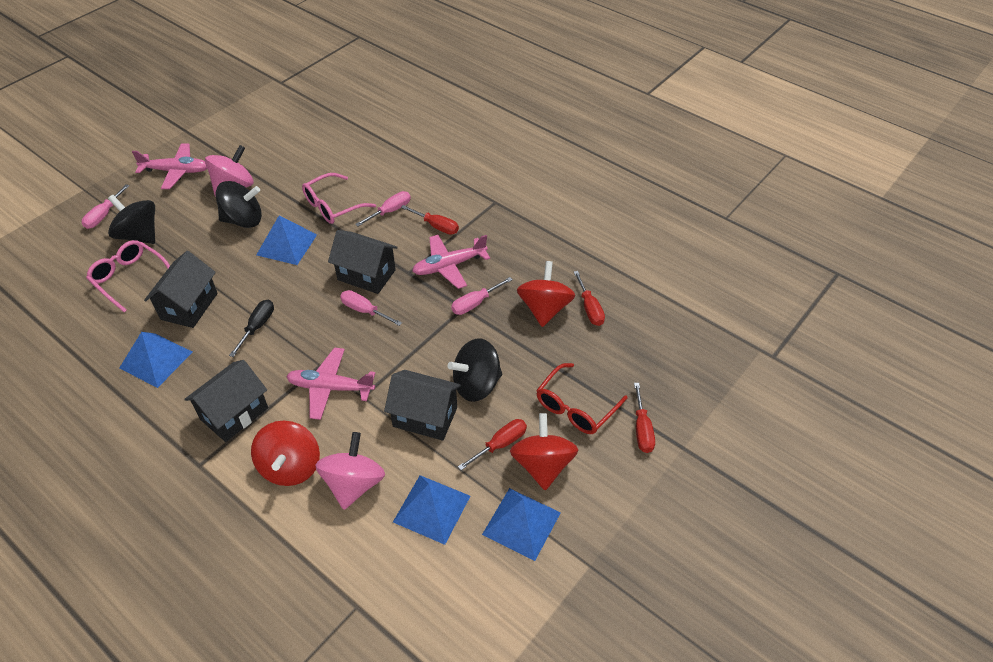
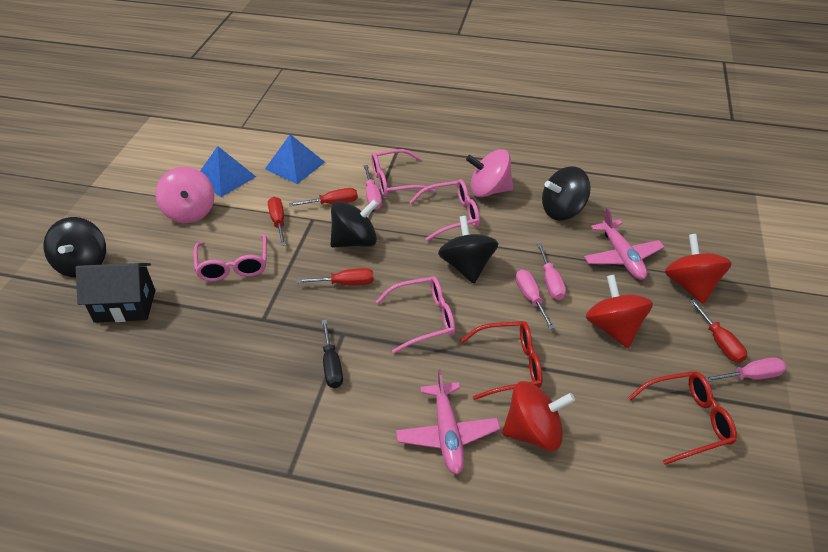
black house: 4 -> 1
black spinning top: 3 -> 4
blue pyramid: 4 -> 2
pink glasses: 2 -> 4
pink plane: 3 -> 2
red glasses: 1 -> 2

